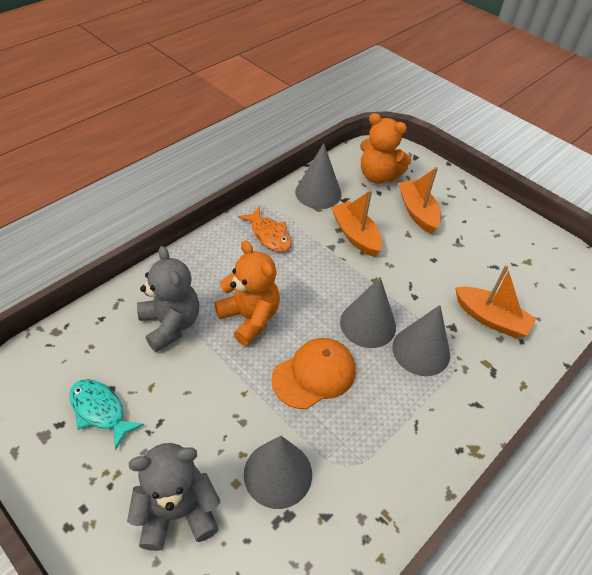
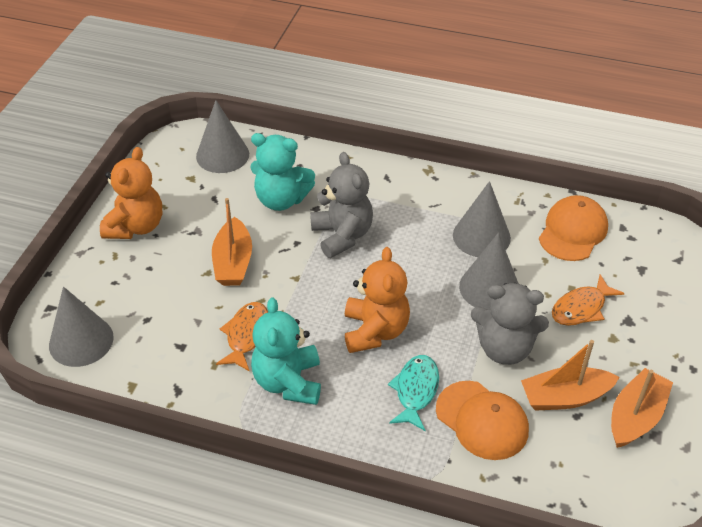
orange cap: 1 -> 2
orange fish: 1 -> 2
turquoise teddy bear: 0 -> 2

